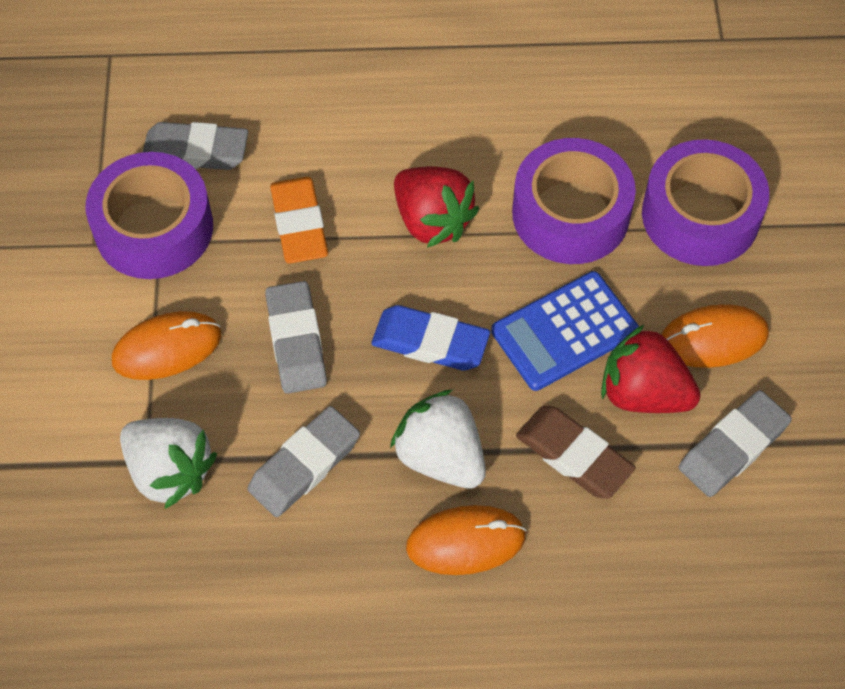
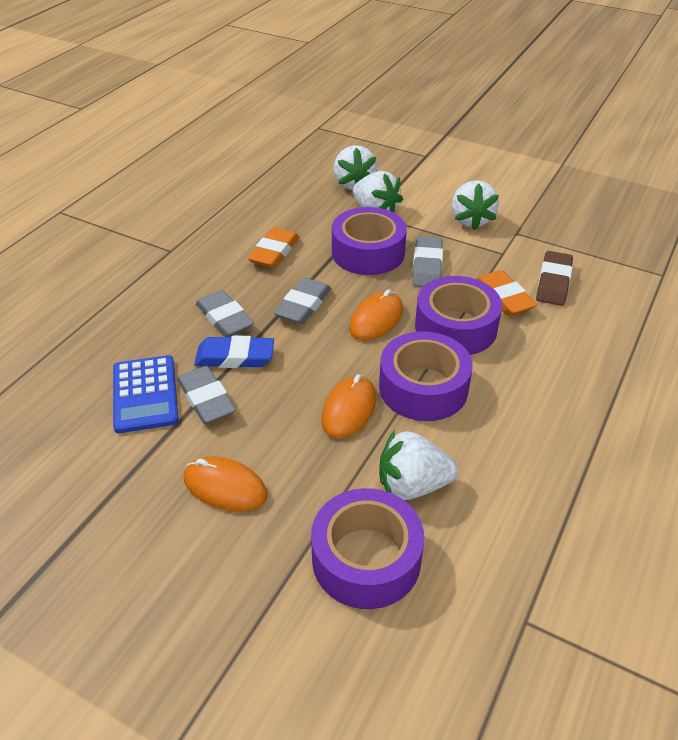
orange eraser: 1 -> 2
purple tape: 3 -> 4
red strawberry: 2 -> 0
white strawberry: 2 -> 4

